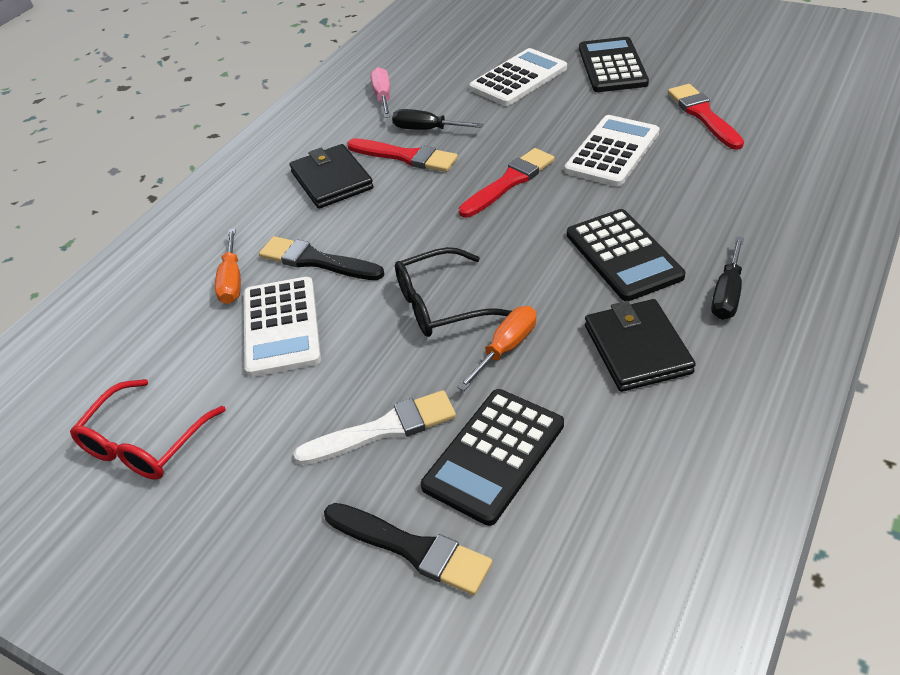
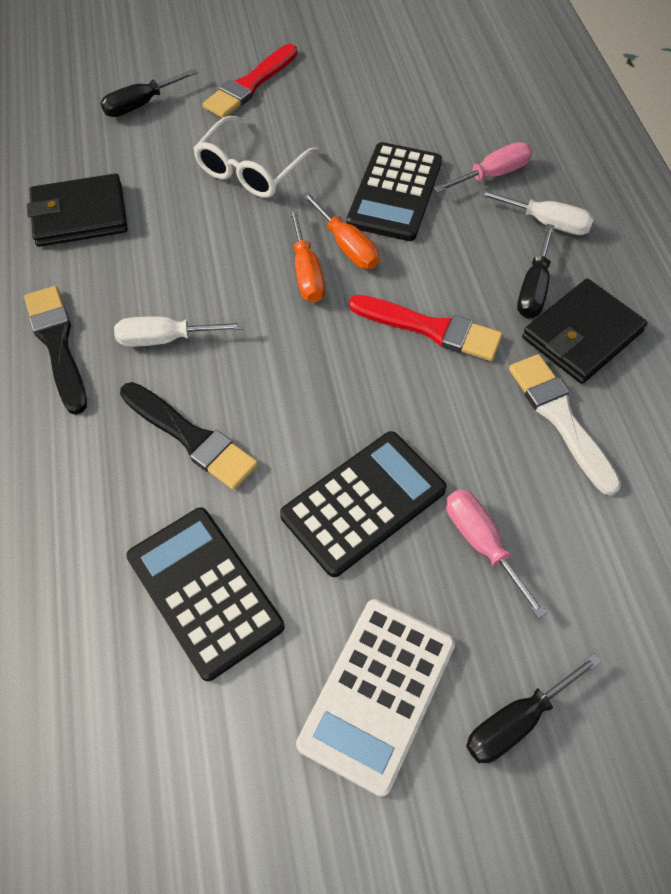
black glasses: 1 -> 0
black screwdriver: 2 -> 3
pink screwdriver: 1 -> 2
red brush: 3 -> 2
red glasses: 1 -> 0
white calculator: 3 -> 1
white glasses: 0 -> 1
white screwdriver: 0 -> 2

